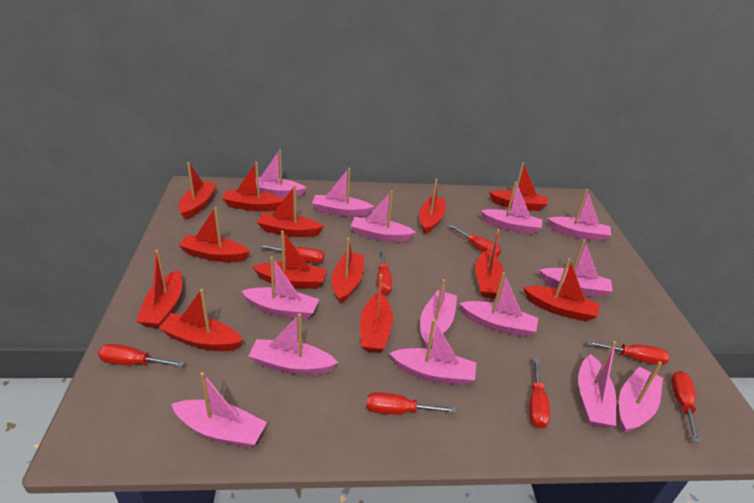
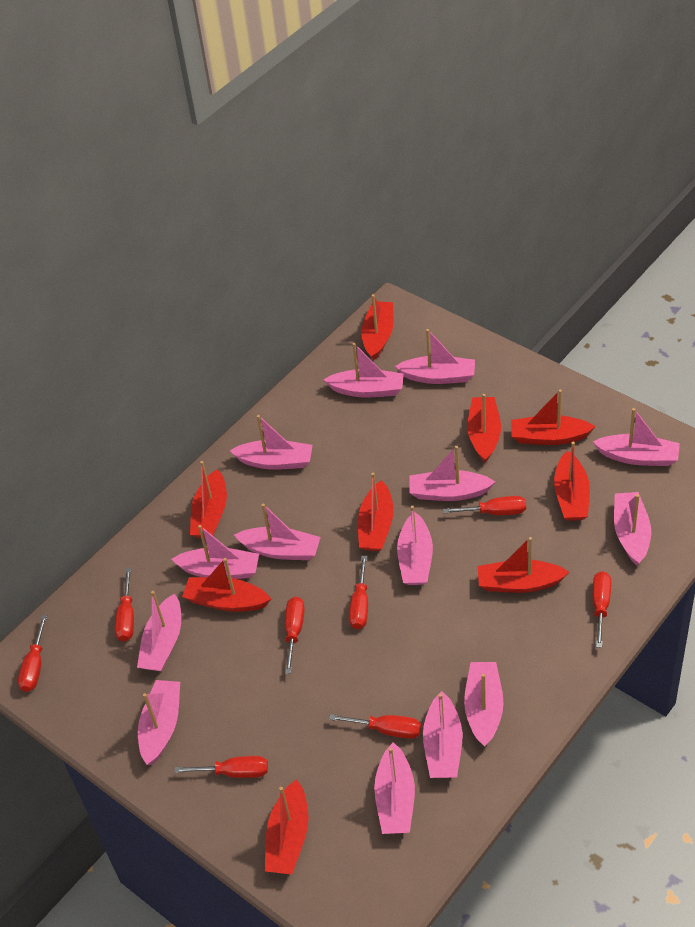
red boat: 13 -> 9

